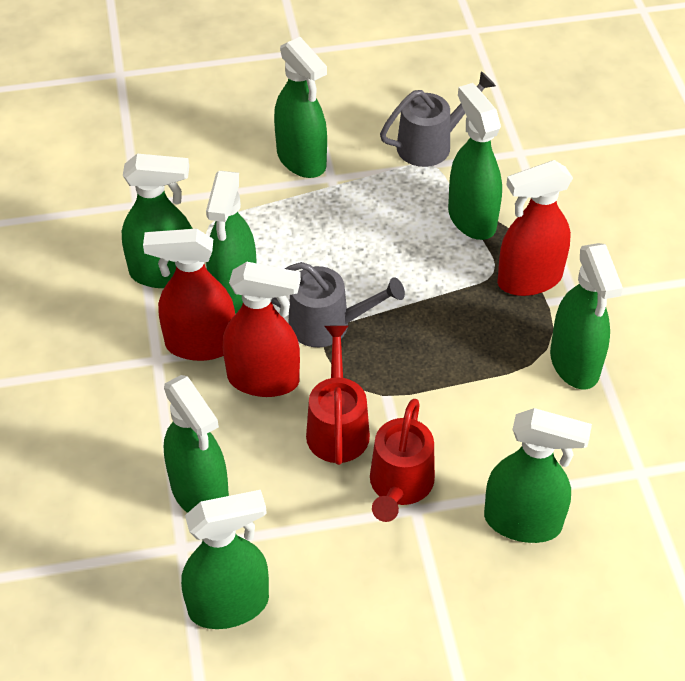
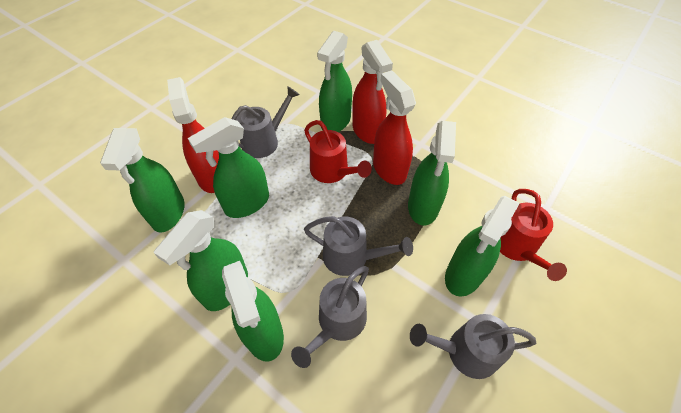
green spray bottle: 8 -> 7
grey watering can: 2 -> 4

